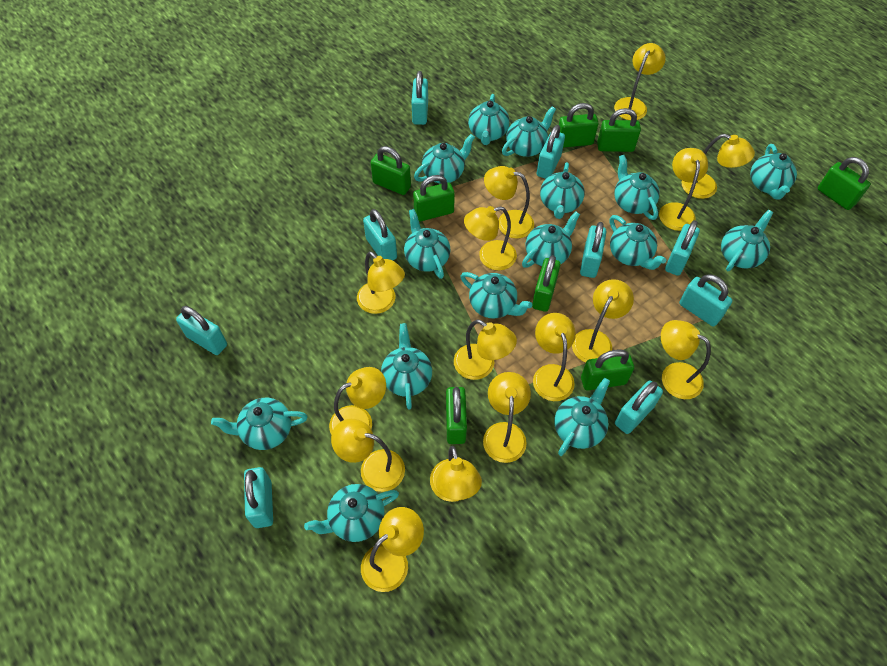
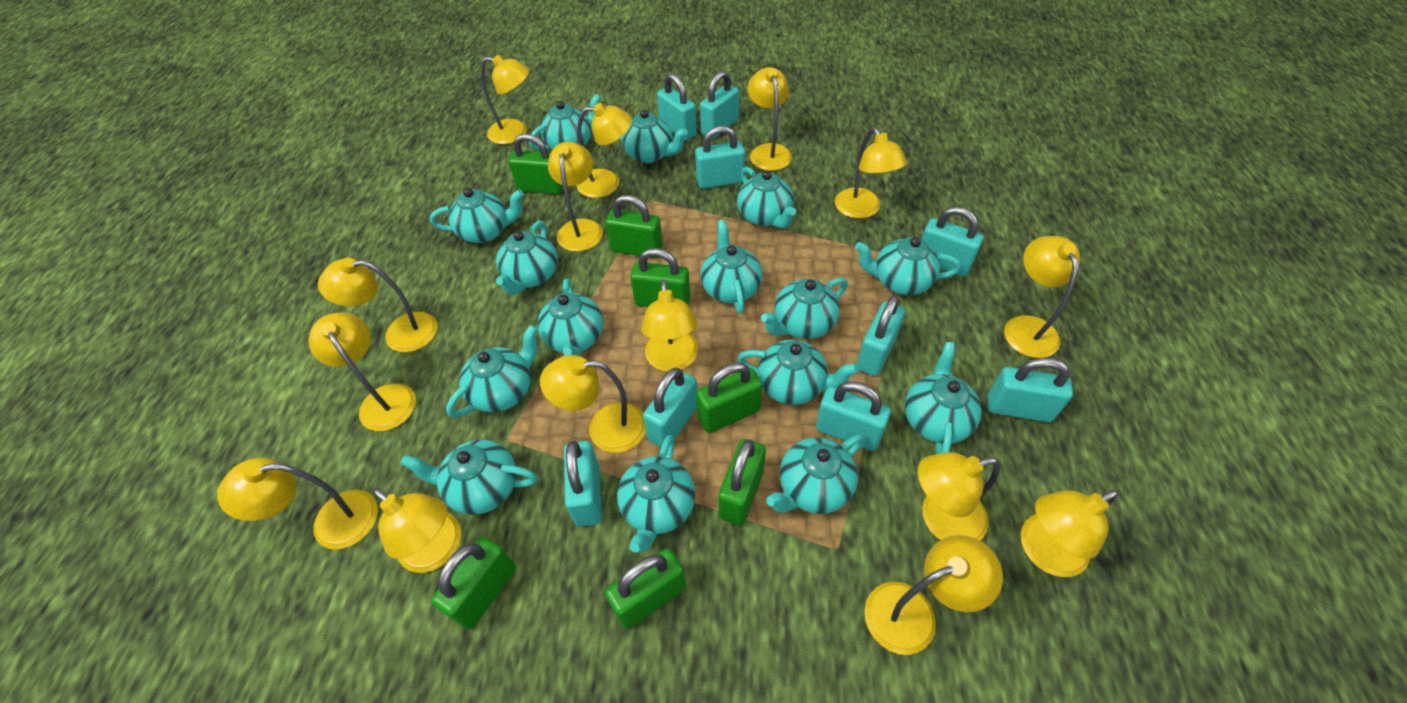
green padlock: 8 -> 7

